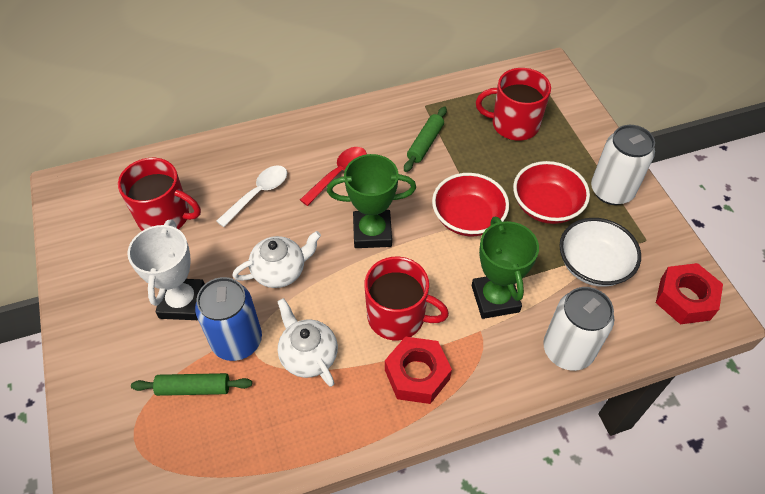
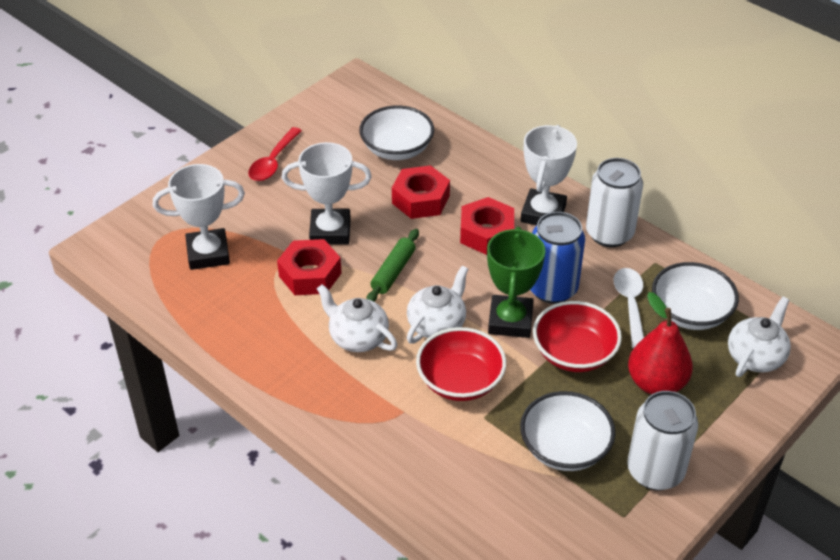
green rolling pin: 2 -> 1
green trophy: 2 -> 1
red mug: 3 -> 0
red nut: 2 -> 3
red pear: 0 -> 1
white bowl: 1 -> 3
white teapot: 2 -> 3
white trophy: 1 -> 3

